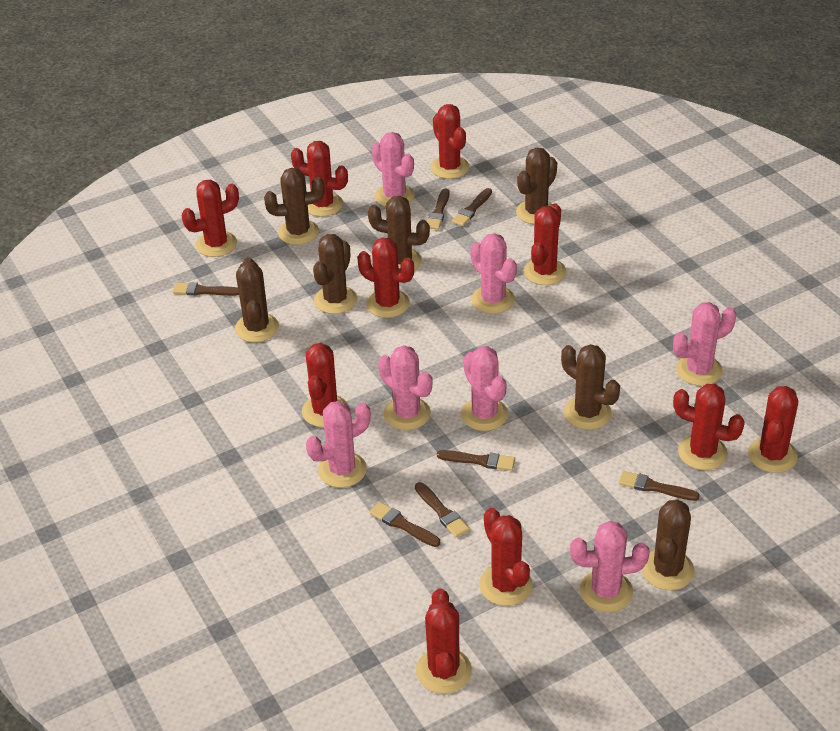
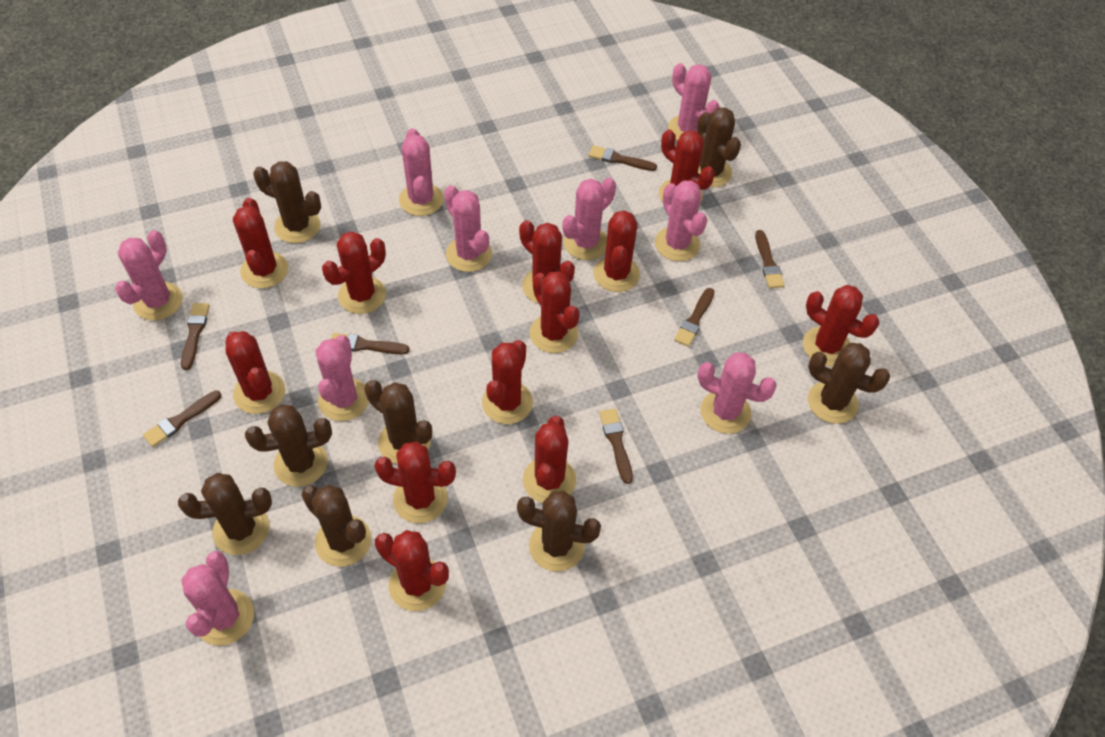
brown cactus: 7 -> 8
pink cactus: 7 -> 9
red cactus: 10 -> 12

